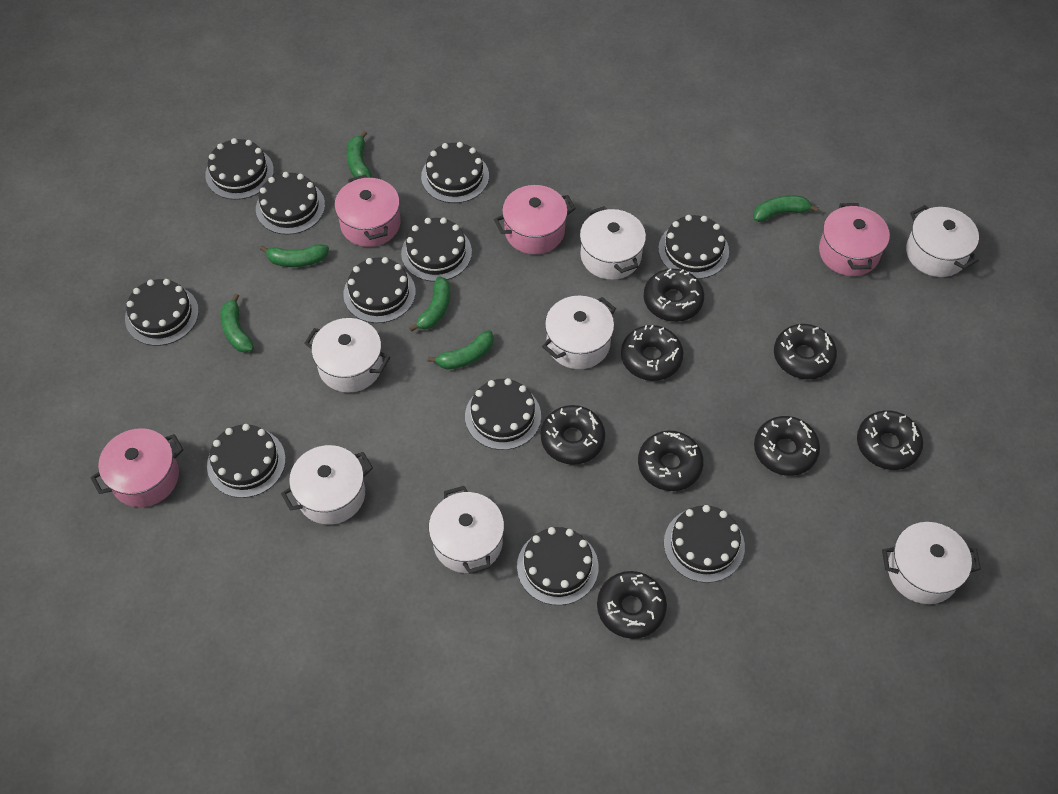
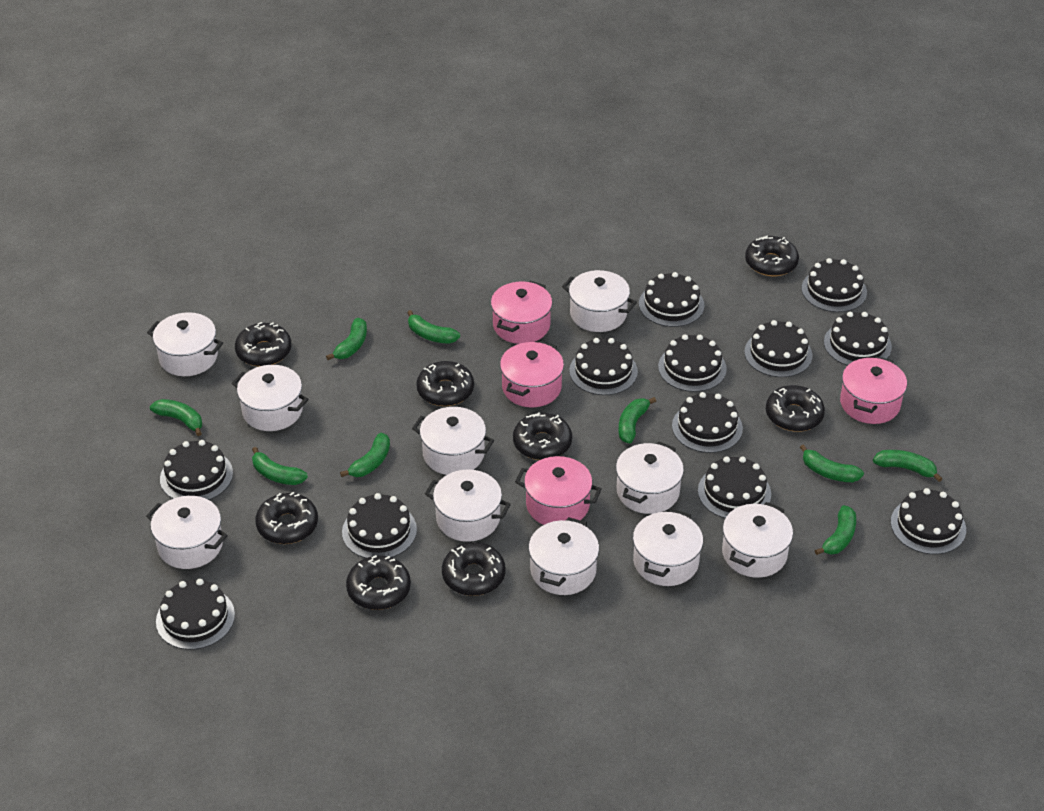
black cake: 11 -> 12
green banana: 6 -> 9
white pot: 7 -> 10

